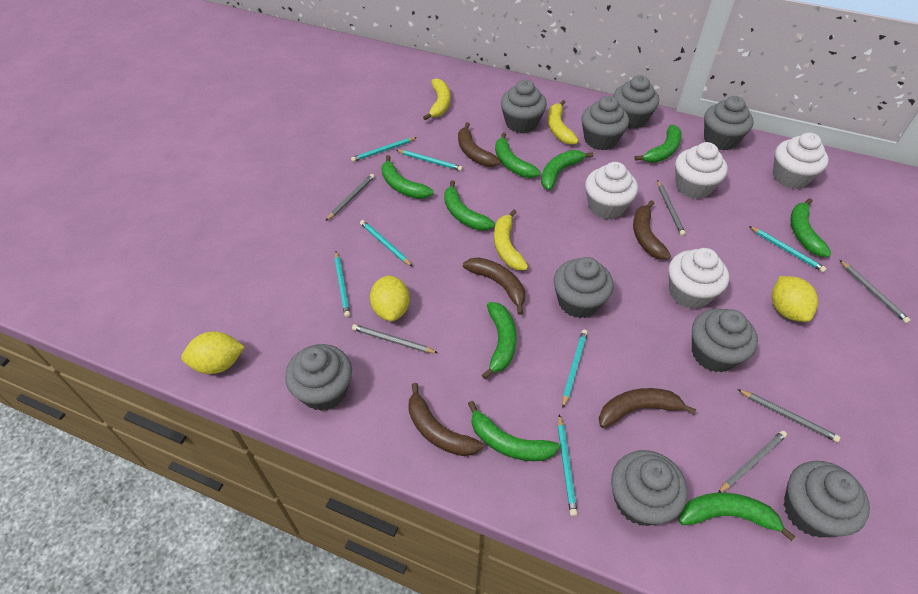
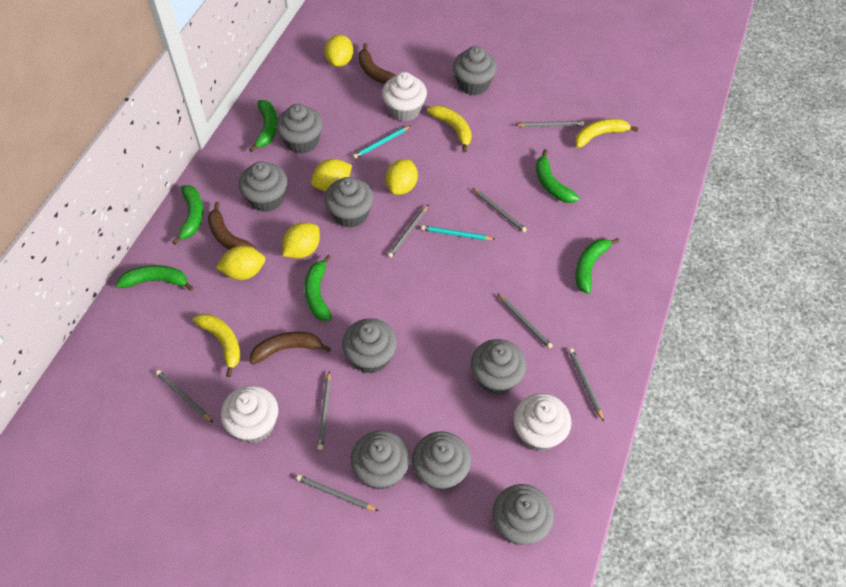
brown banana: 5 -> 3
green banana: 9 -> 6
grey pencil: 6 -> 8
turquoise pencil: 7 -> 2
white cupcake: 4 -> 3
yellow lemon: 3 -> 5

